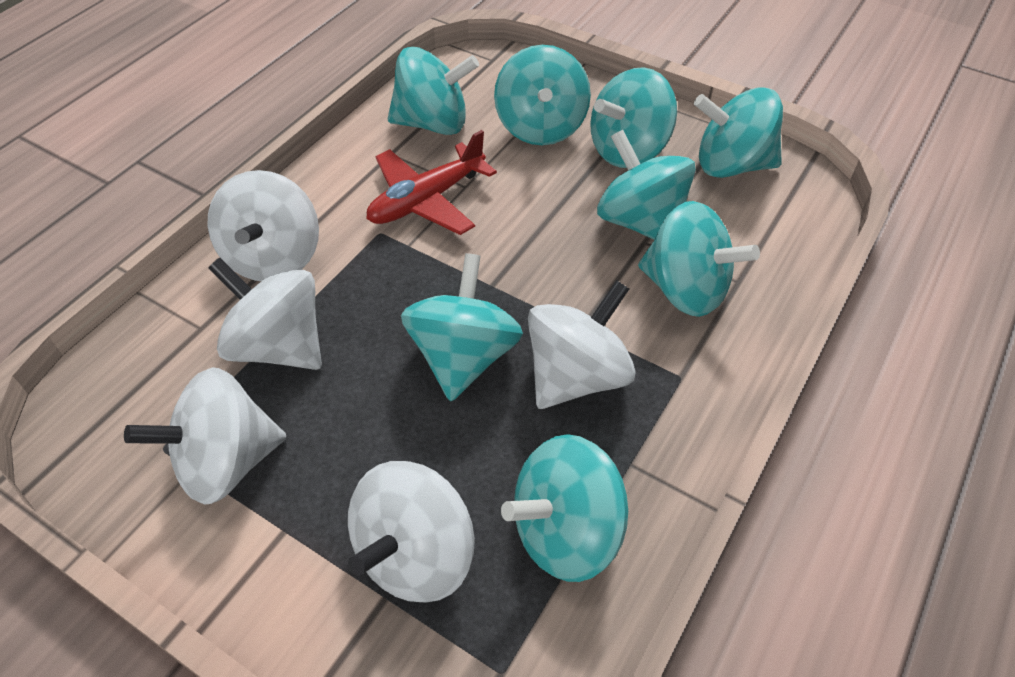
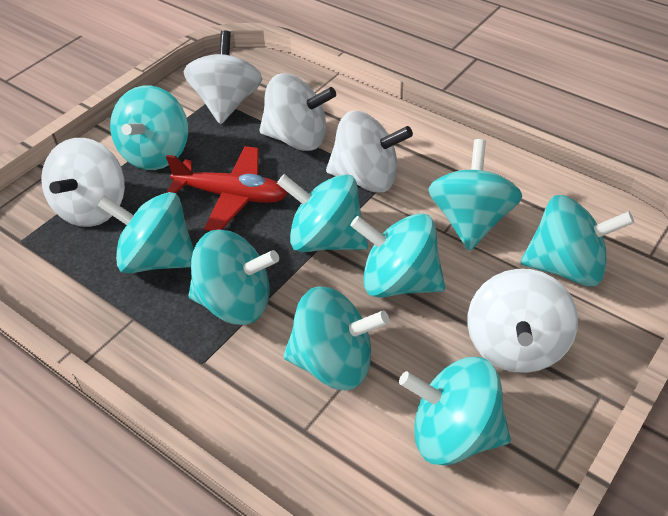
turquoise spinning top: 8 -> 9

